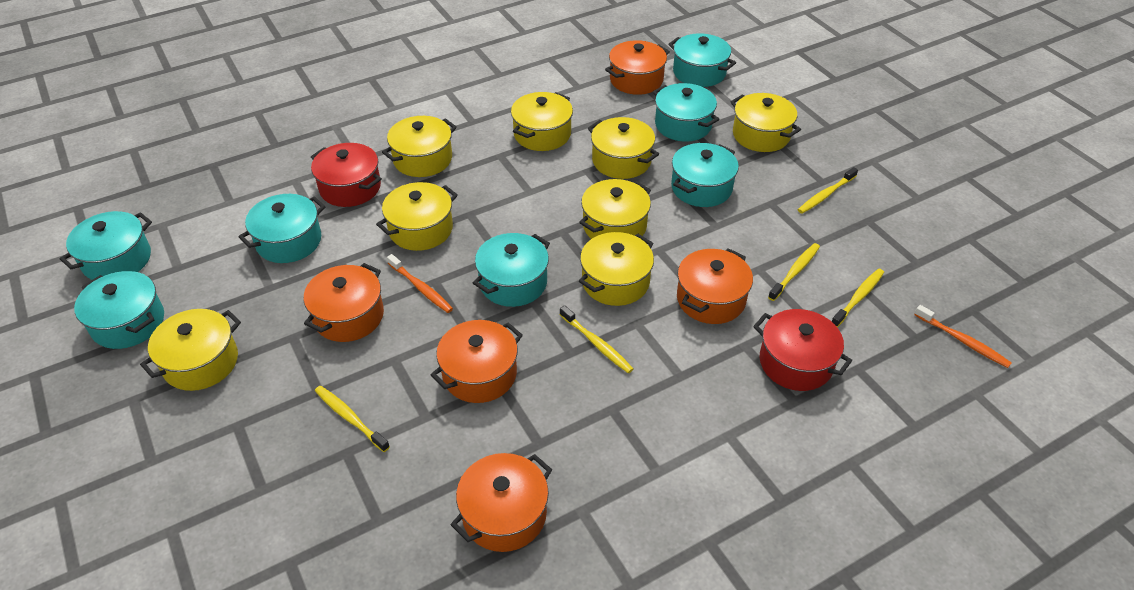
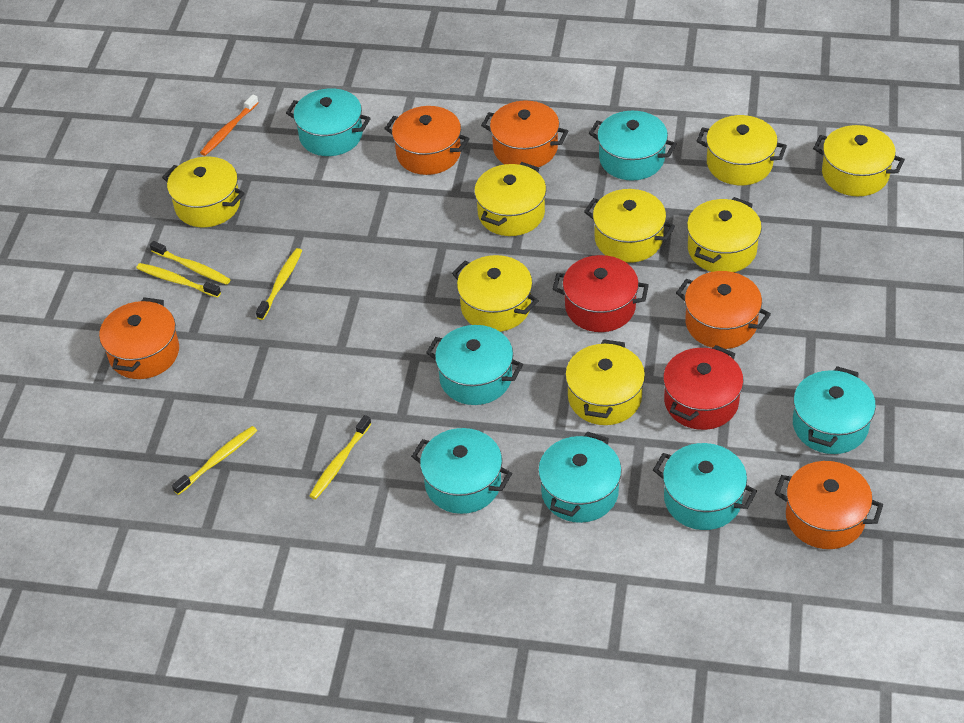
orange toothbrush: 2 -> 1

